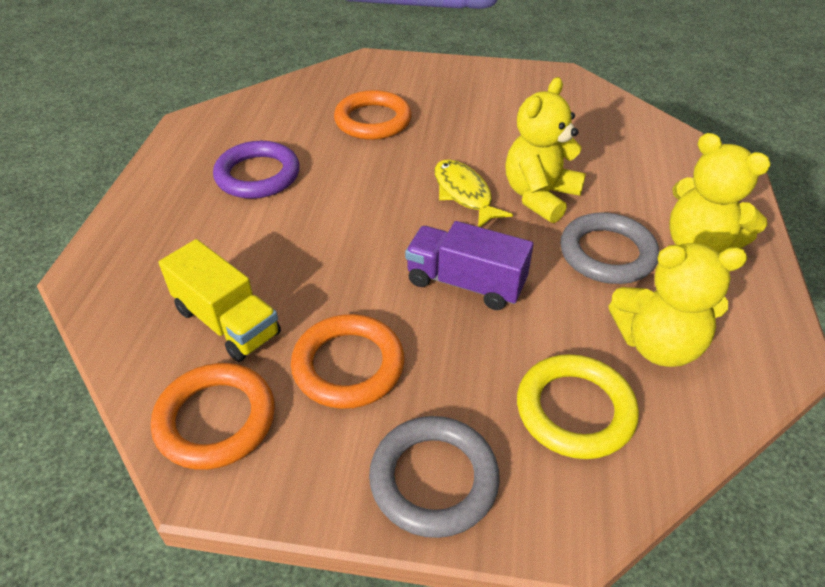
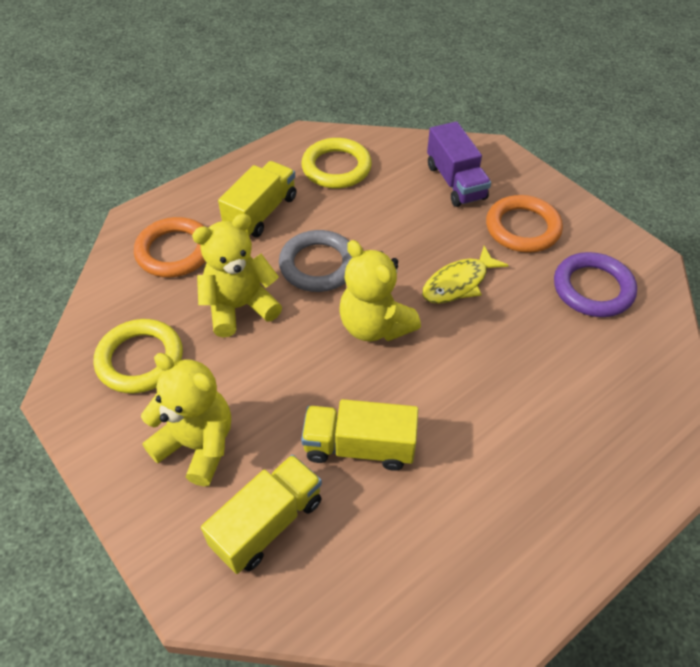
grey ring: 2 -> 1
orange ring: 3 -> 2
yellow ring: 1 -> 2
yellow truck: 1 -> 3

